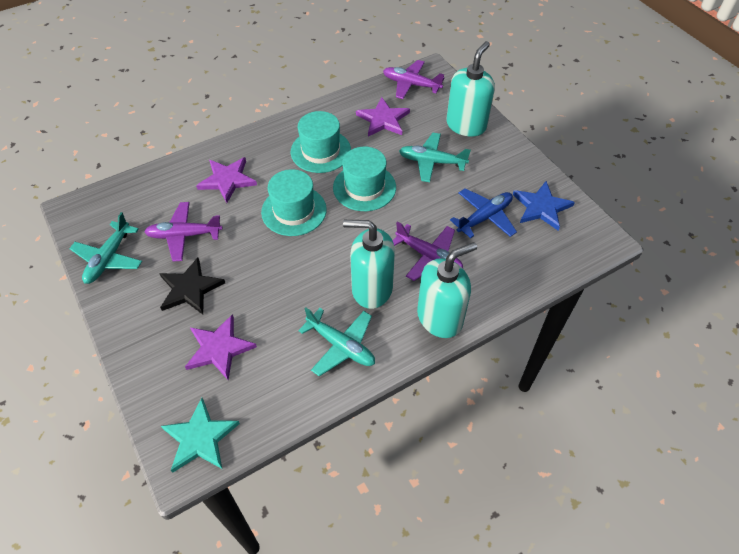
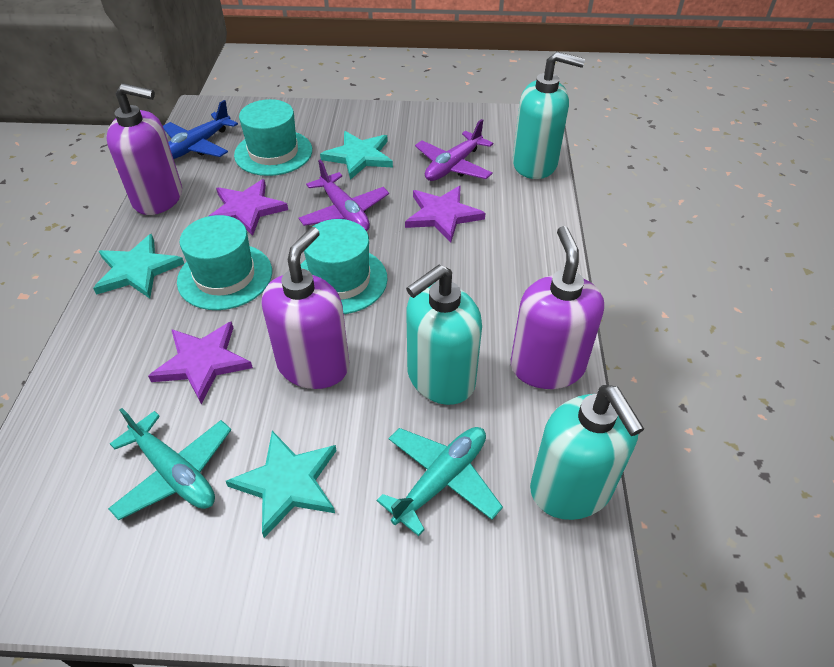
black star: 1 -> 0
blue star: 1 -> 0
purple plane: 3 -> 2
purple soap dispenser: 0 -> 3
turquoise plane: 3 -> 2
turquoise star: 1 -> 3

